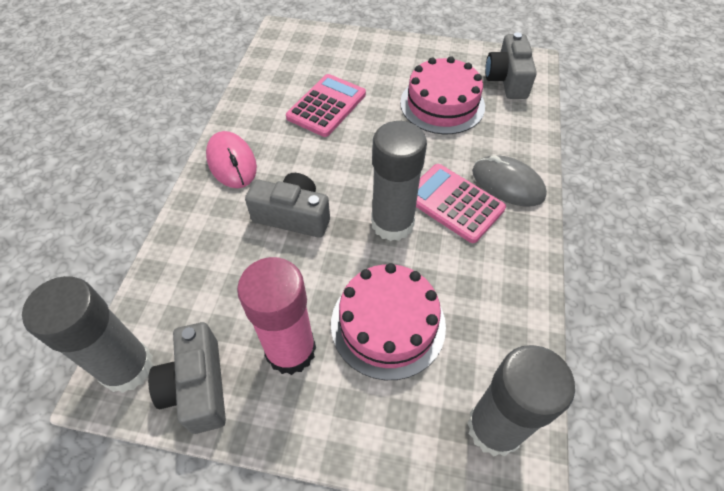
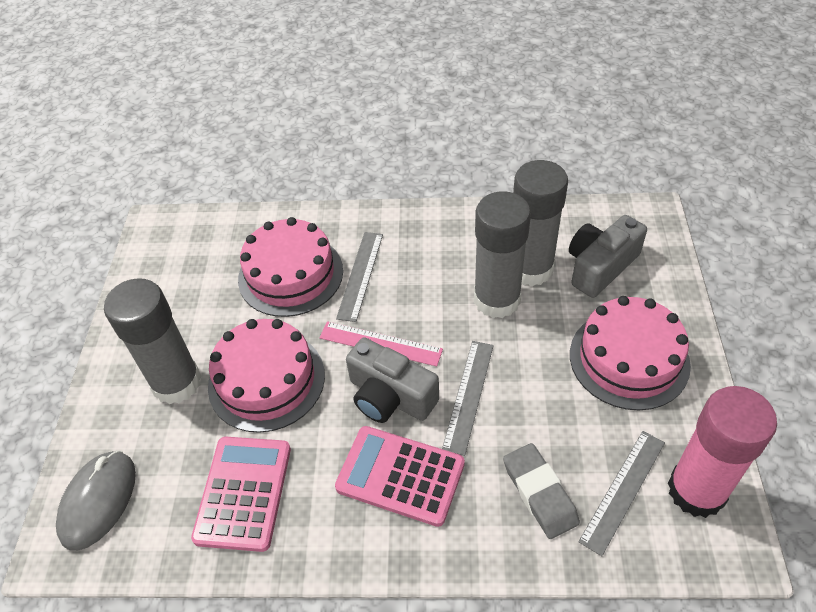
grey camera: 3 -> 2
grey eraser: 0 -> 1
grey ruler: 0 -> 3
pink cake: 2 -> 3
pink mouse: 1 -> 0
pink ruler: 0 -> 1

